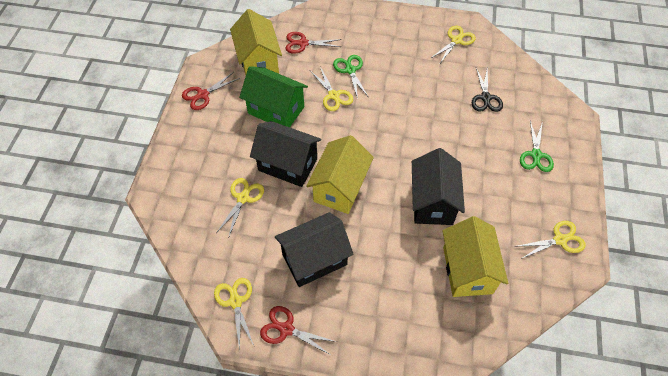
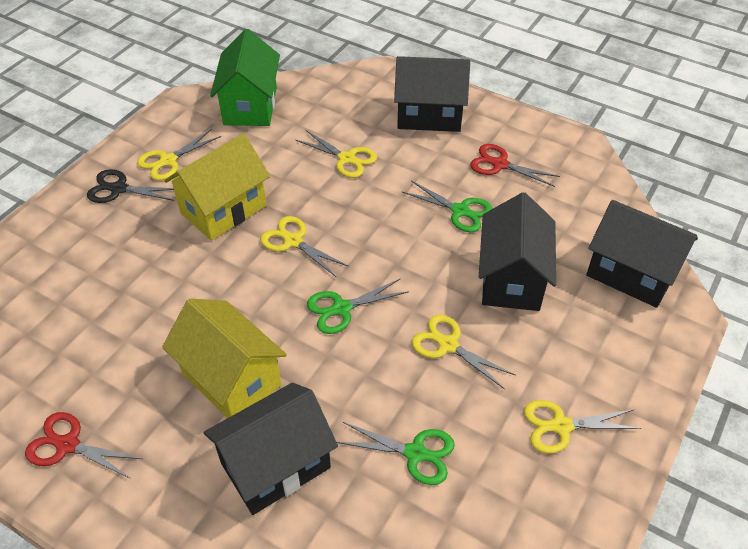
black house: 3 -> 4
green scissors: 2 -> 3
red scissors: 3 -> 2
yellow house: 3 -> 2

